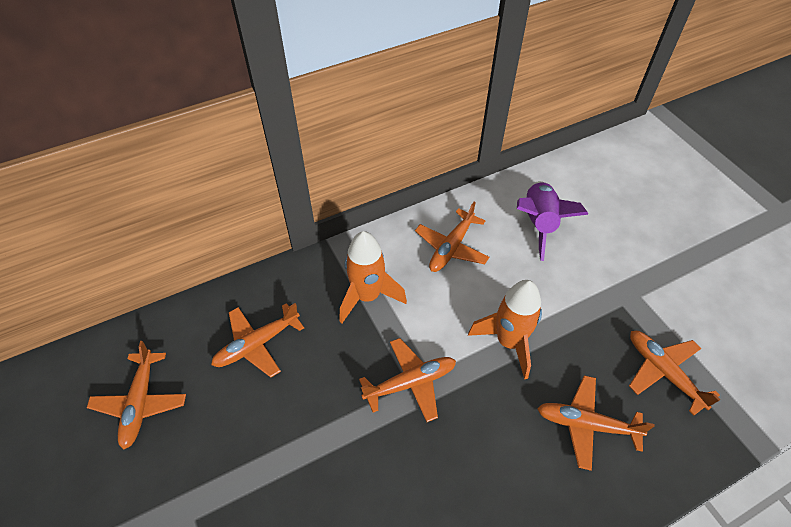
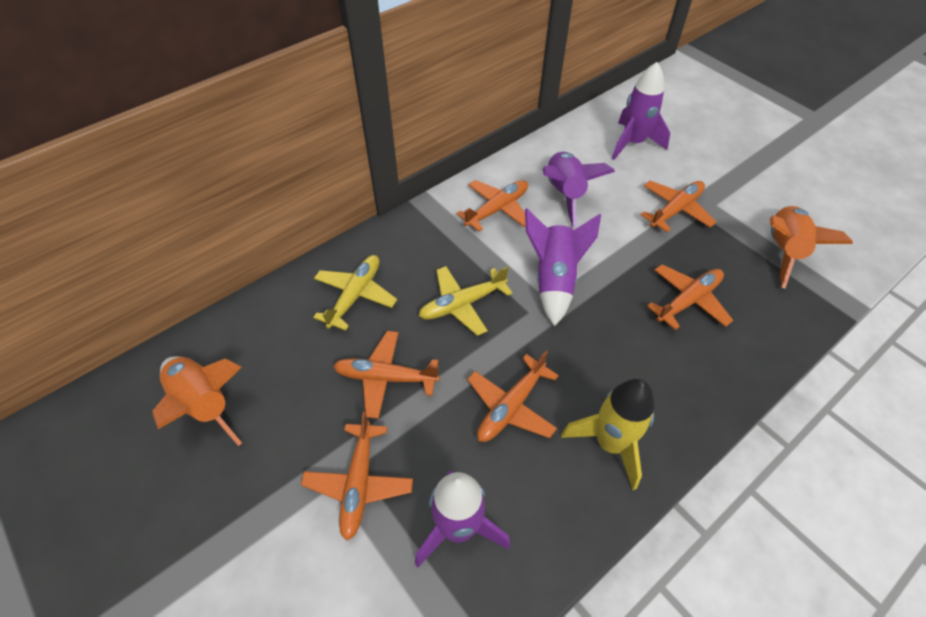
purple rocket: 1 -> 4
yellow plane: 0 -> 2
yellow rocket: 0 -> 1

